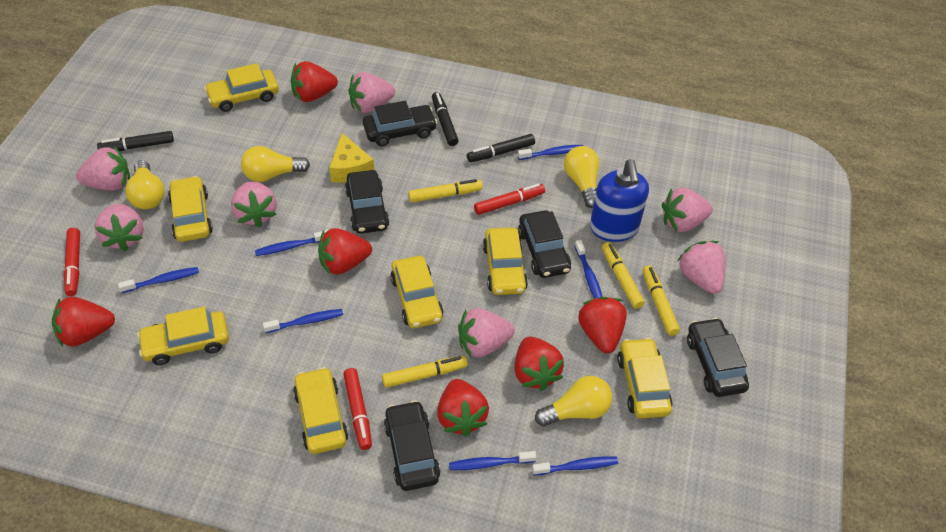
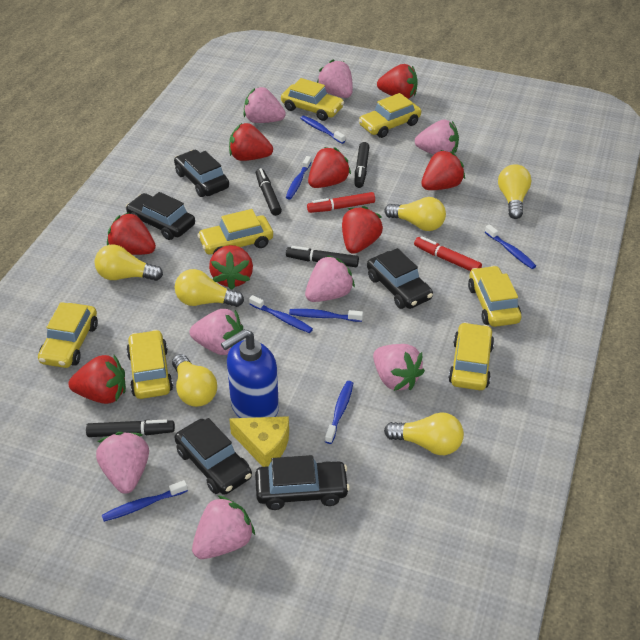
black marker: 3 -> 4
pink strawberry: 7 -> 8
red marker: 3 -> 2
red strawberry: 6 -> 8
yellow light bulb: 4 -> 6
yellow marker: 4 -> 0

